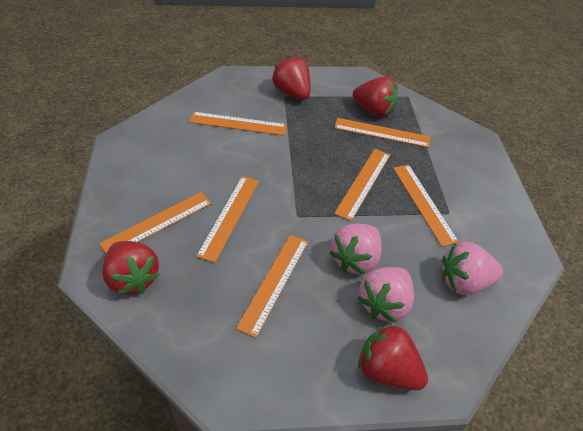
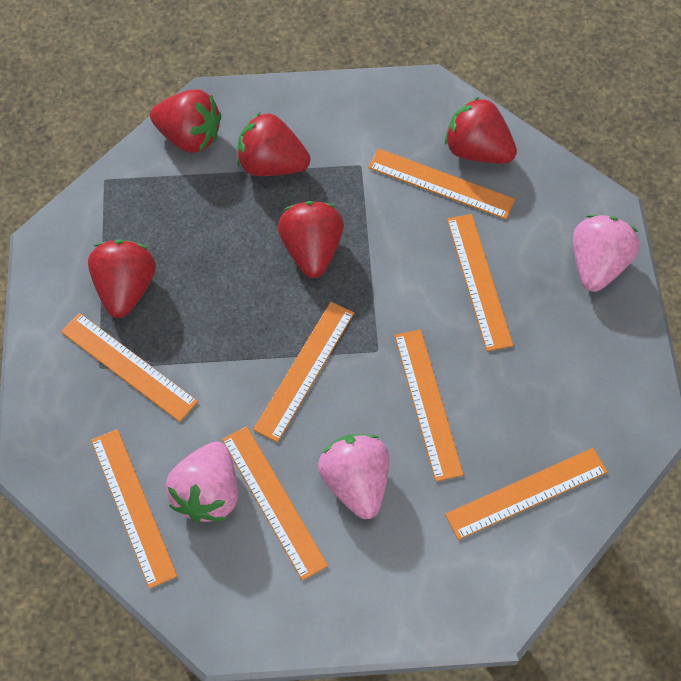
orange ruler: 7 -> 8
red strawberry: 4 -> 5

